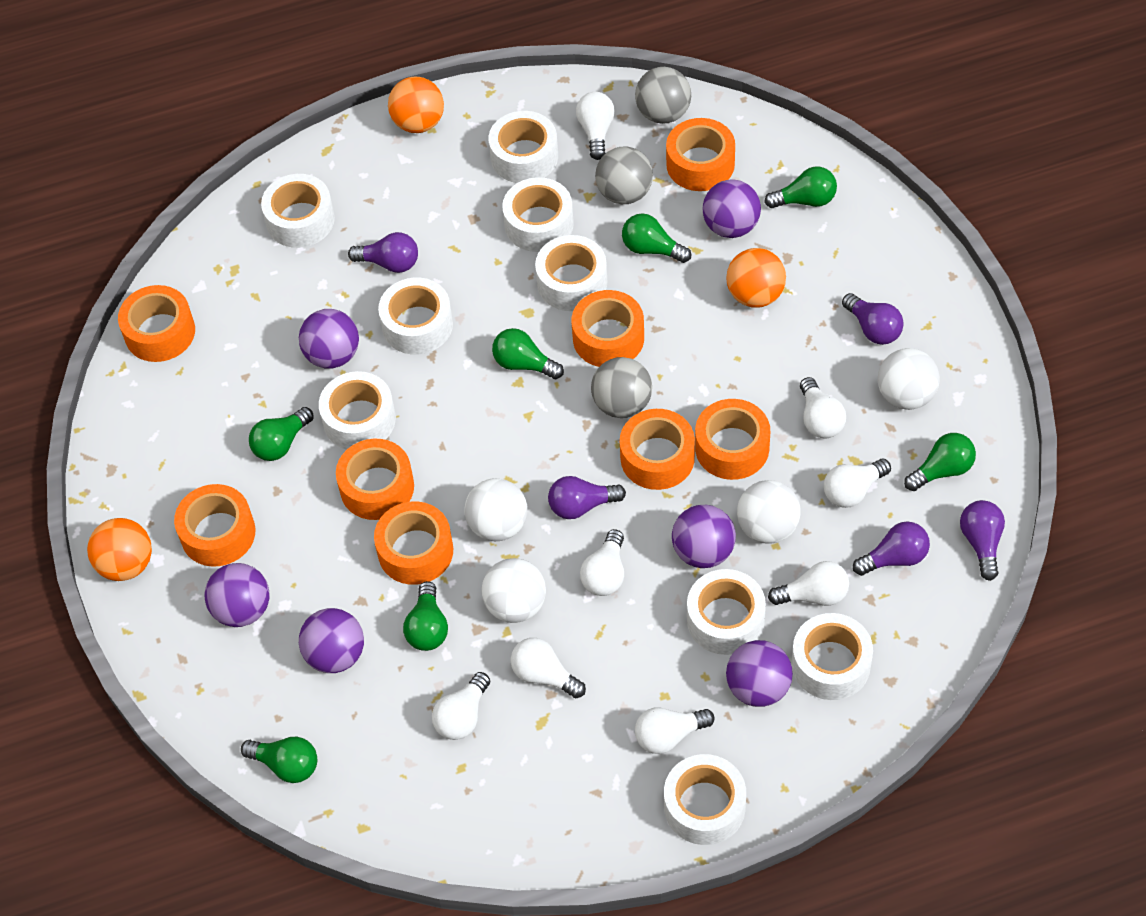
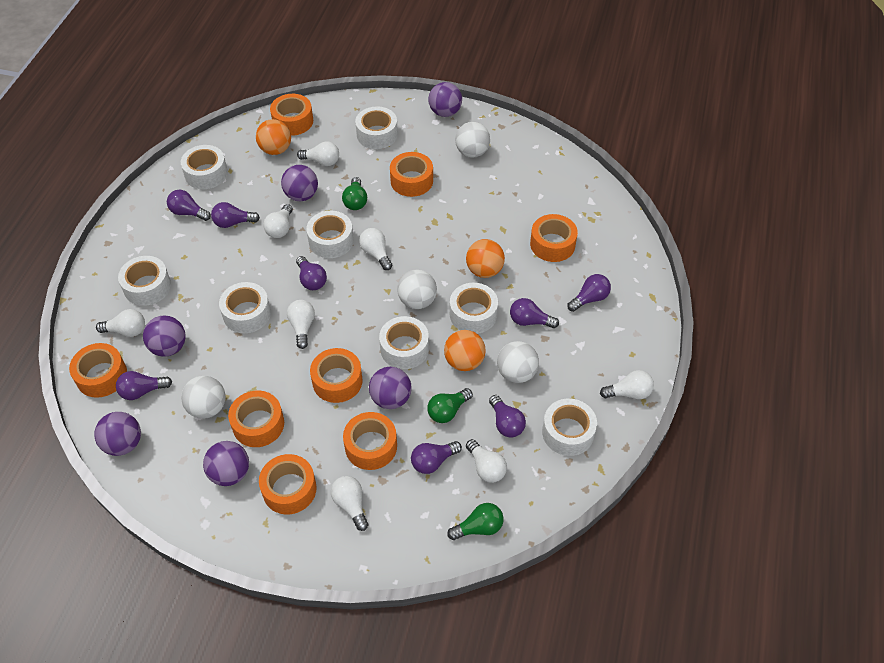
green light bulb: 7 -> 3
grey ball: 3 -> 0
purple light bulb: 5 -> 8
white tape: 9 -> 8

